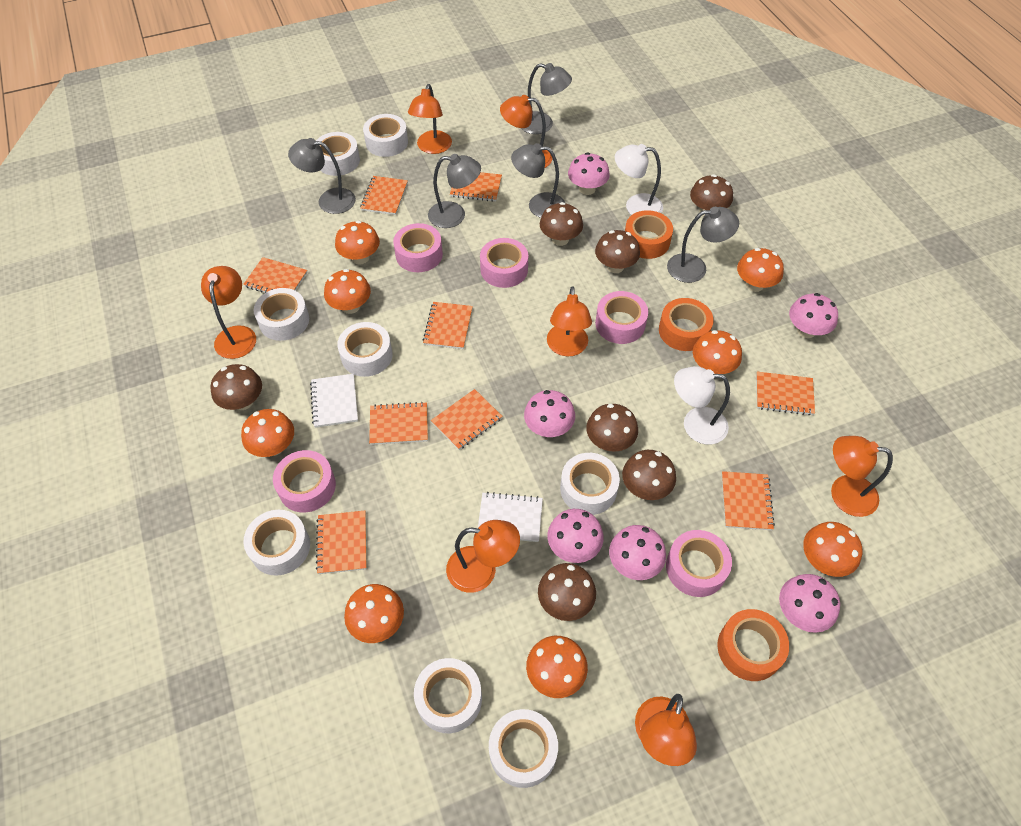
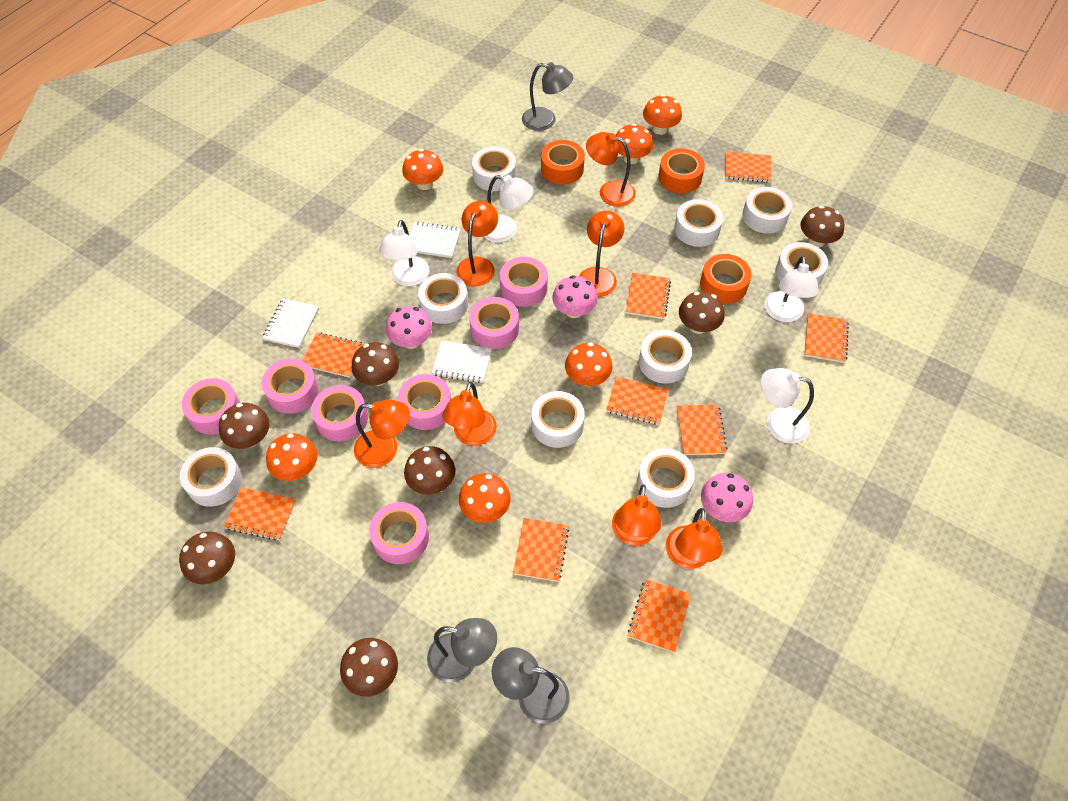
grey lamp: 5 -> 3
orange mushroom: 8 -> 6
pink mushroom: 6 -> 3
pink tape: 5 -> 7
white lamp: 2 -> 4
white notebook: 2 -> 3
white tape: 8 -> 9

